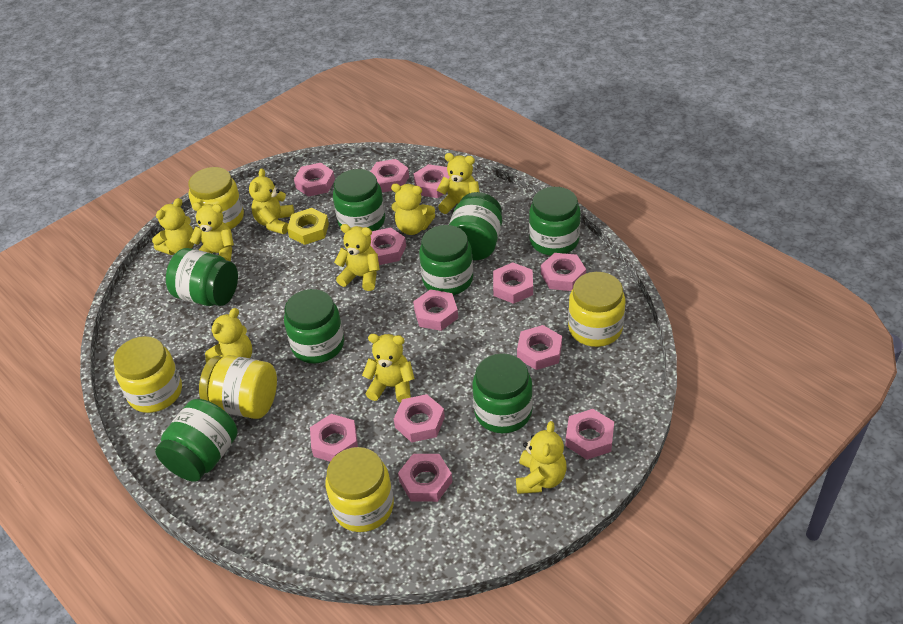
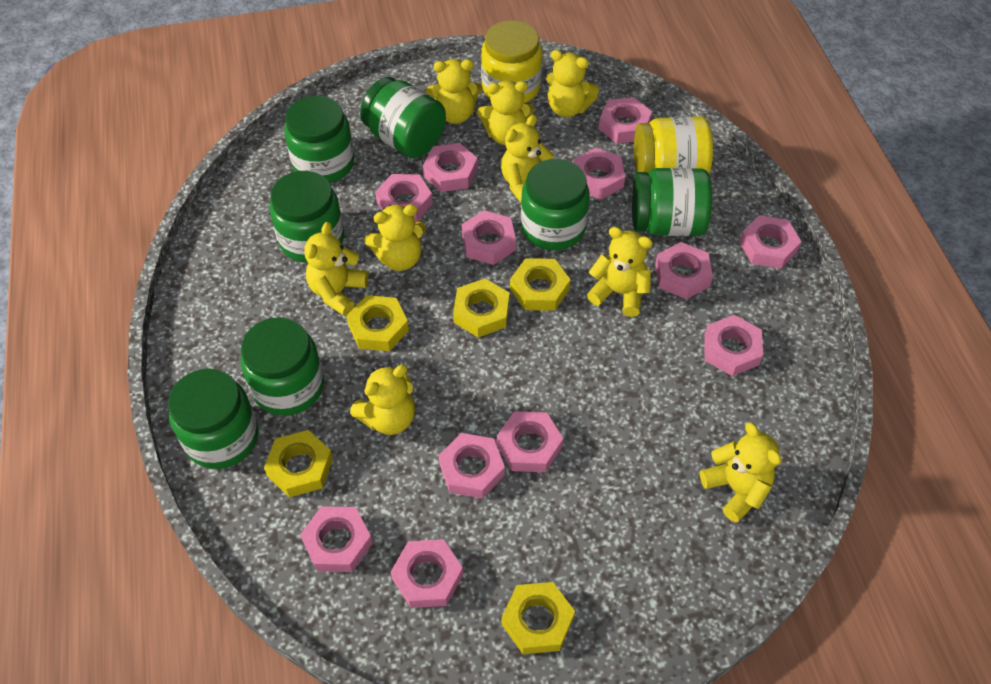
green jar: 8 -> 7
yellow jar: 5 -> 2
yellow nut: 1 -> 5

